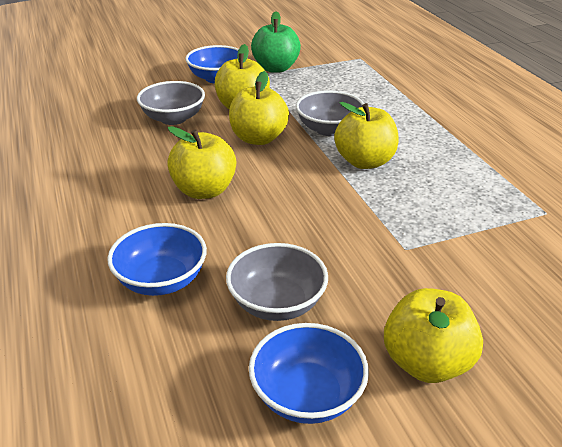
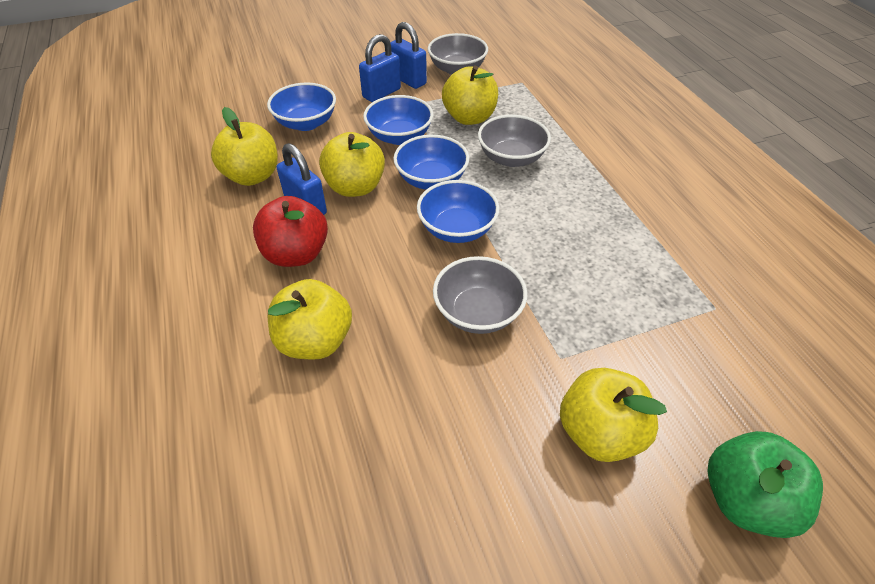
blue bowl: 3 -> 4
blue padlock: 0 -> 3
red apple: 0 -> 1

